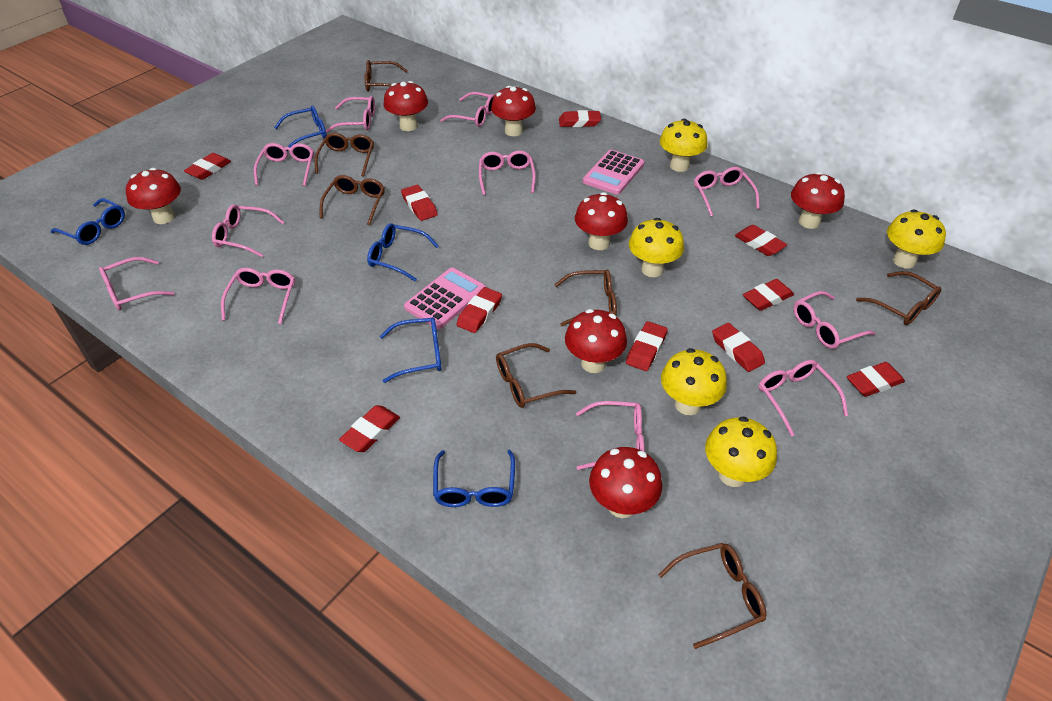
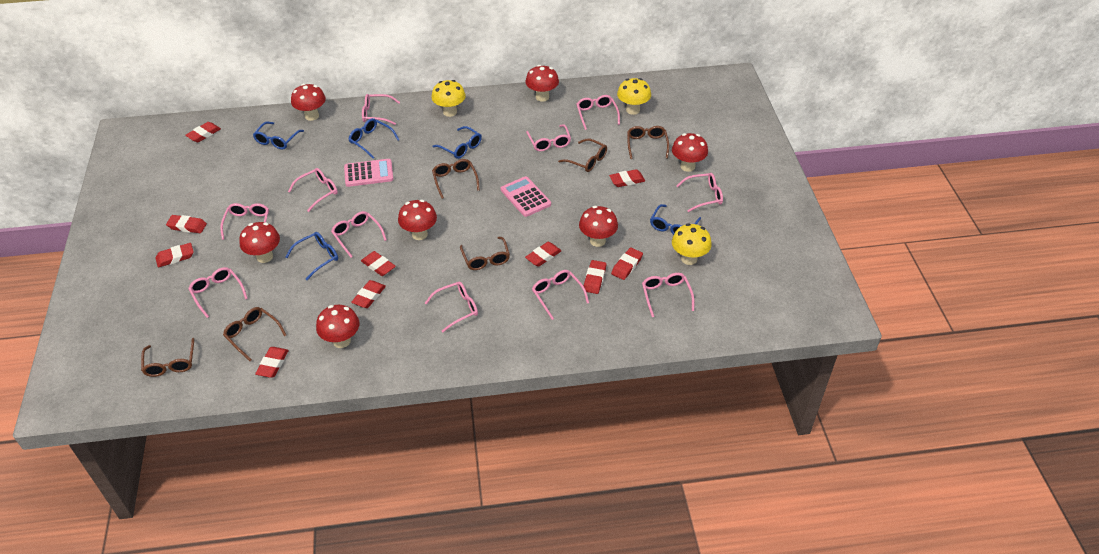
brown glasses: 7 -> 6
yellow mushroom: 5 -> 3

